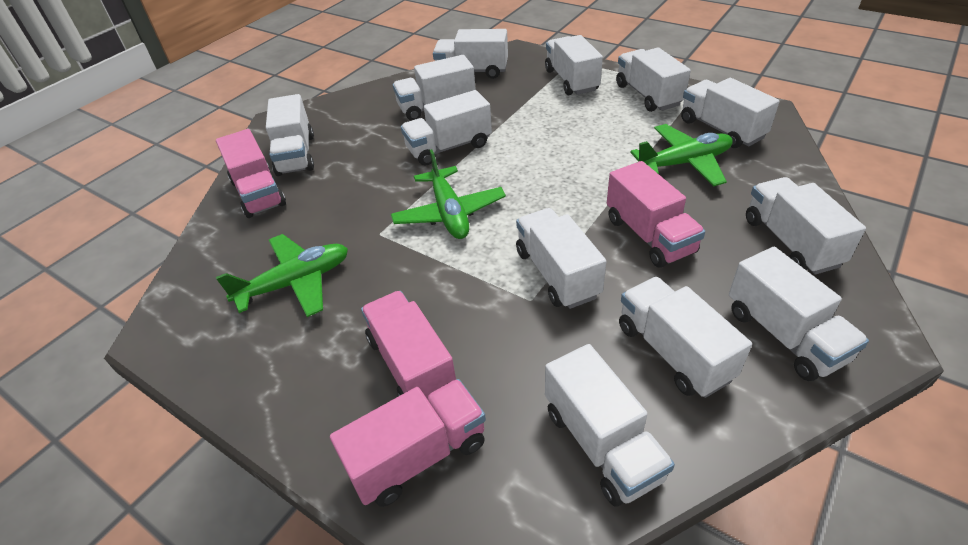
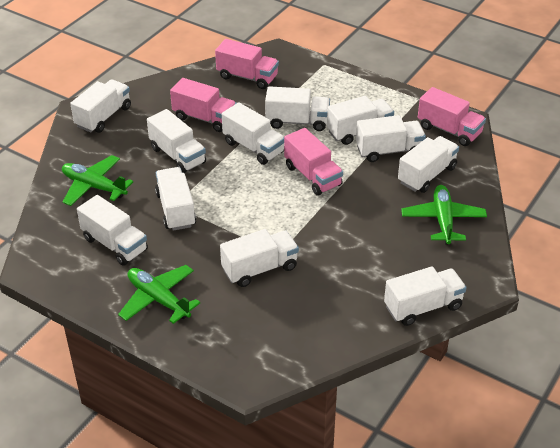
white truck: 12 -> 11

